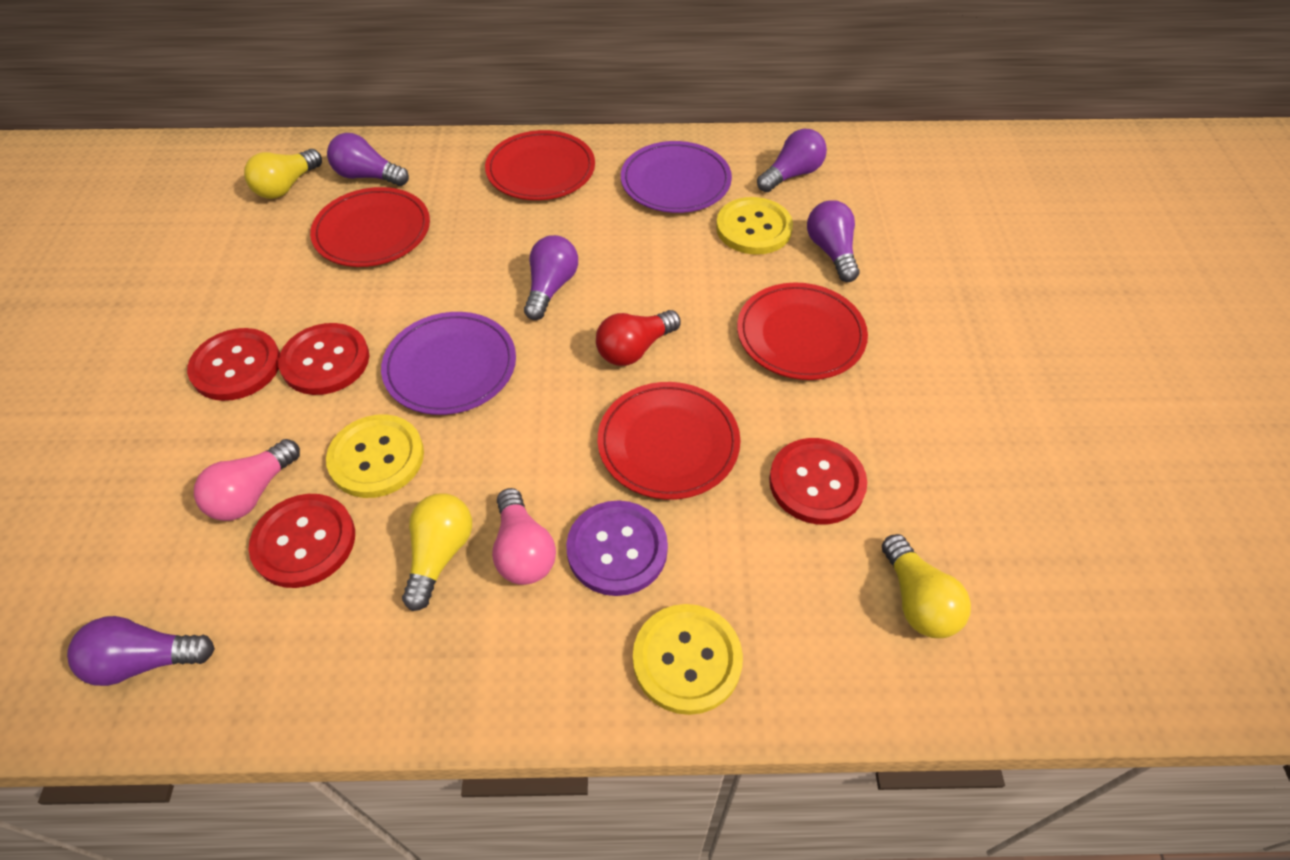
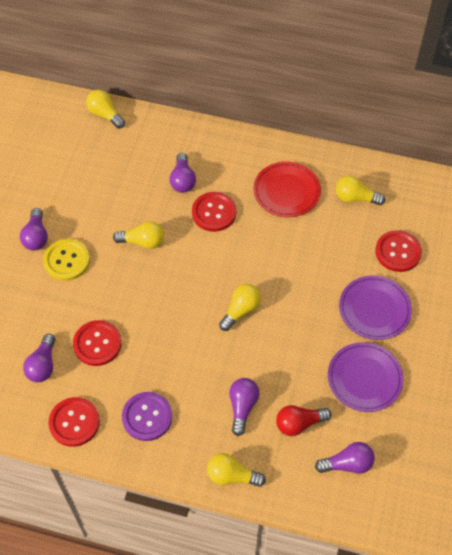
pink light bulb: 2 -> 0
red plate: 4 -> 1
yellow button: 3 -> 1
yellow light bulb: 3 -> 5

